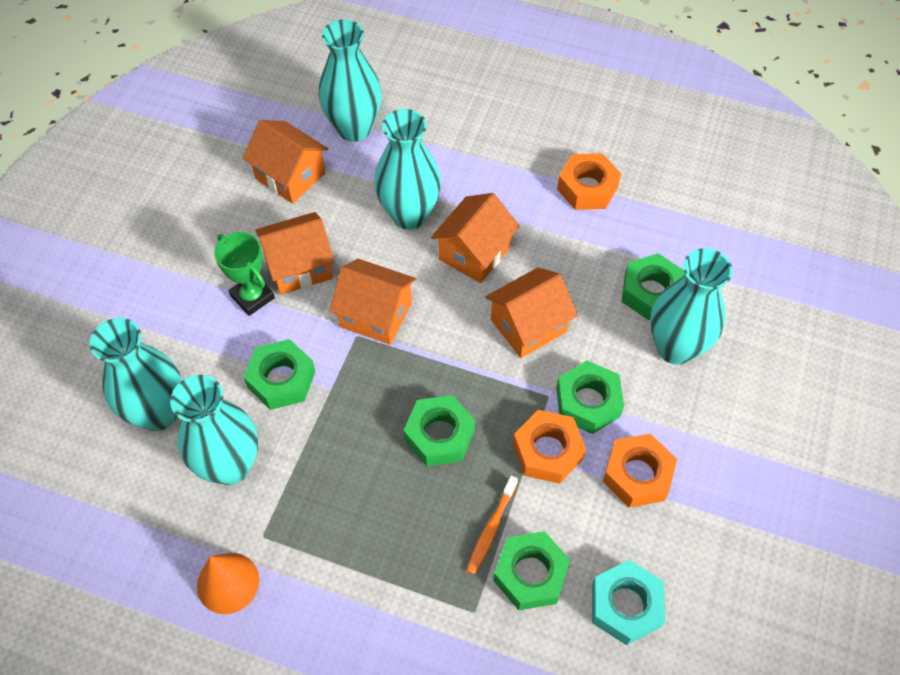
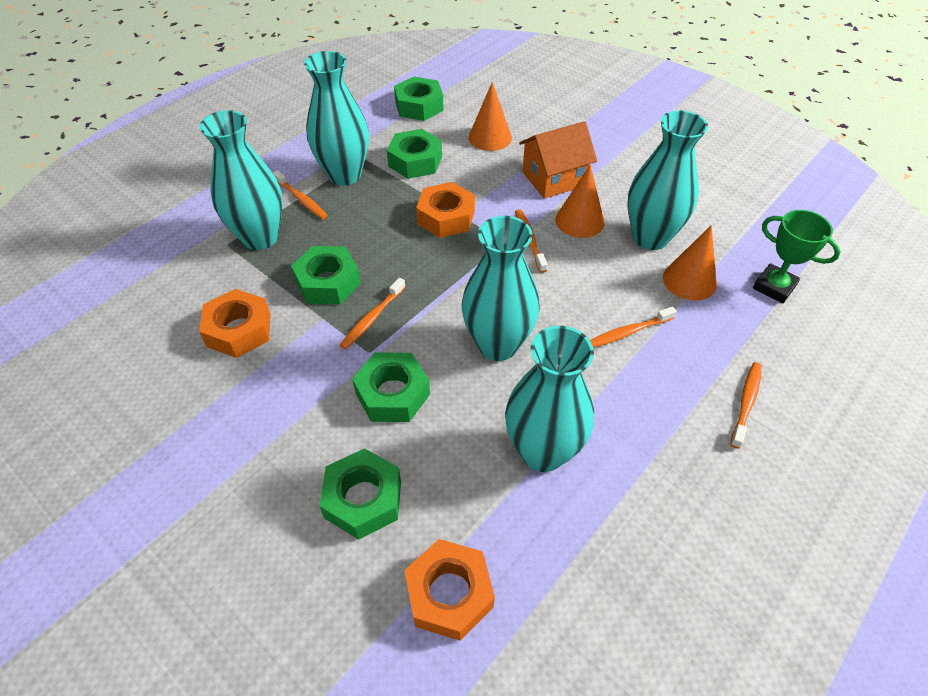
orange cone: 1 -> 3
orange house: 5 -> 1
orange toothbrush: 1 -> 5
turquoise nut: 1 -> 0

